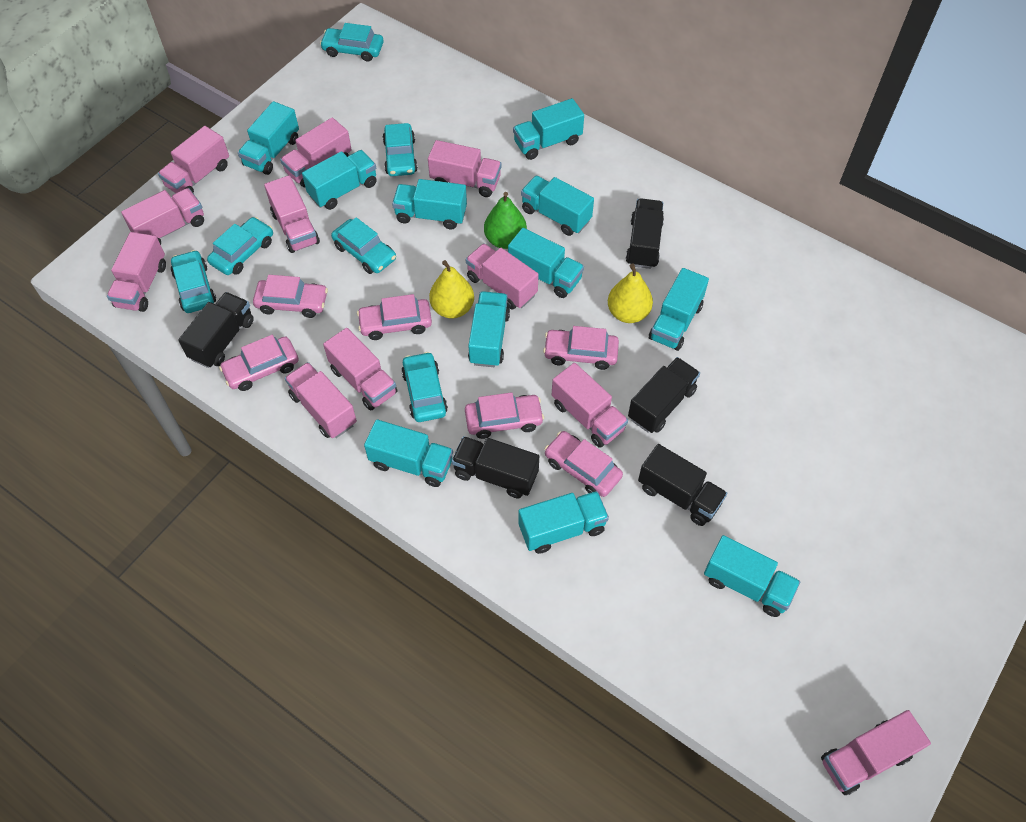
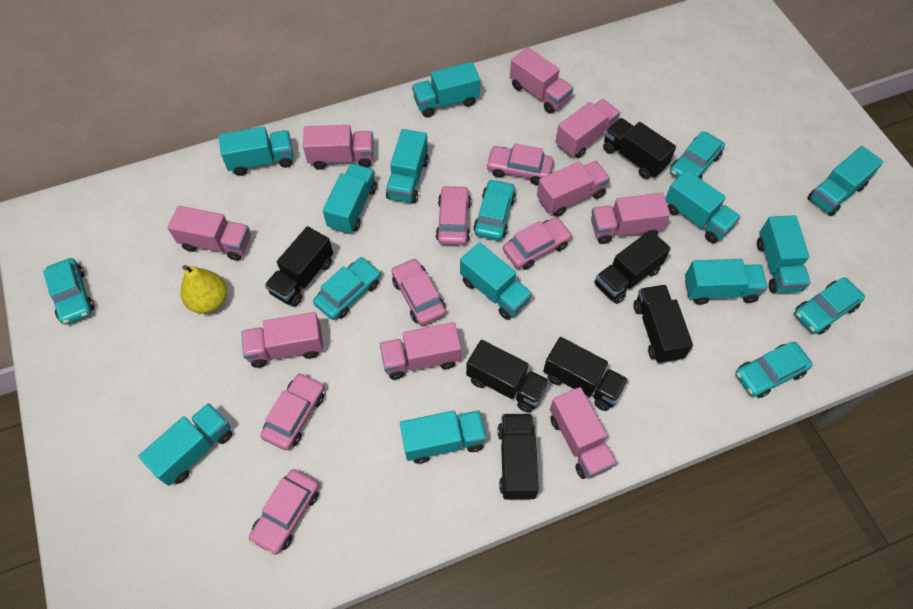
black truck: 5 -> 7
green pear: 1 -> 0
pink truck: 11 -> 9
yellow pear: 2 -> 1

